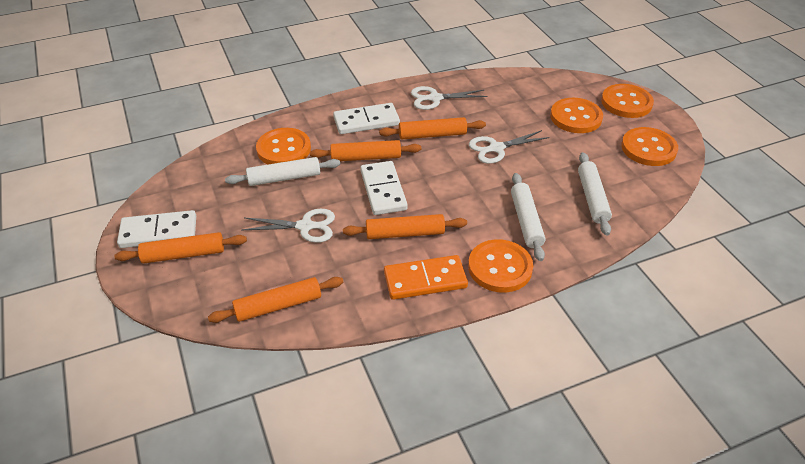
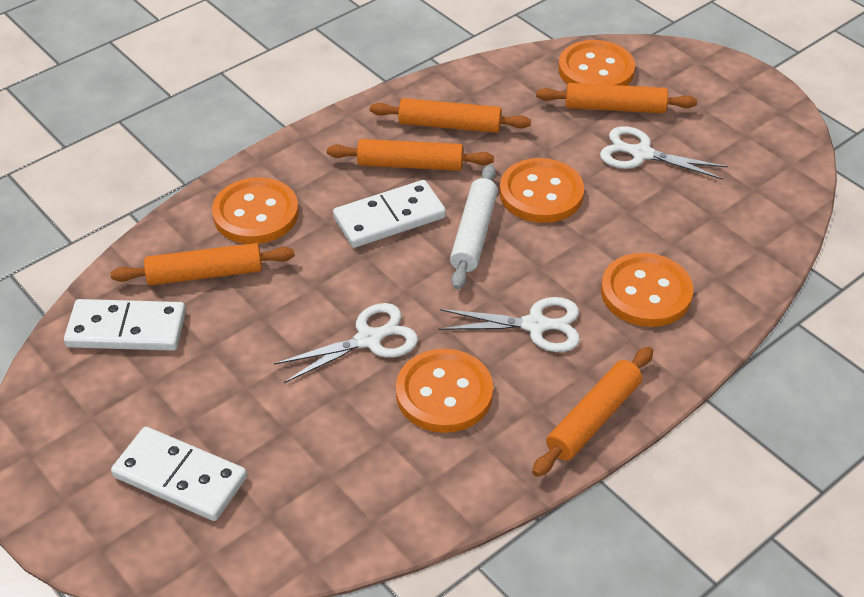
orange domino: 1 -> 0
white rolling pin: 3 -> 1

